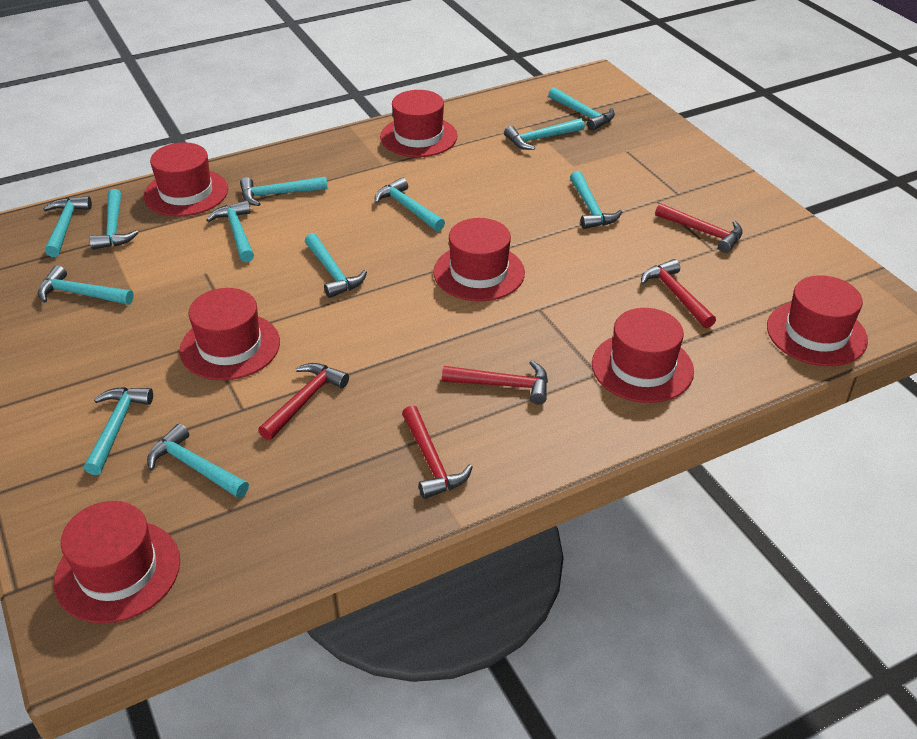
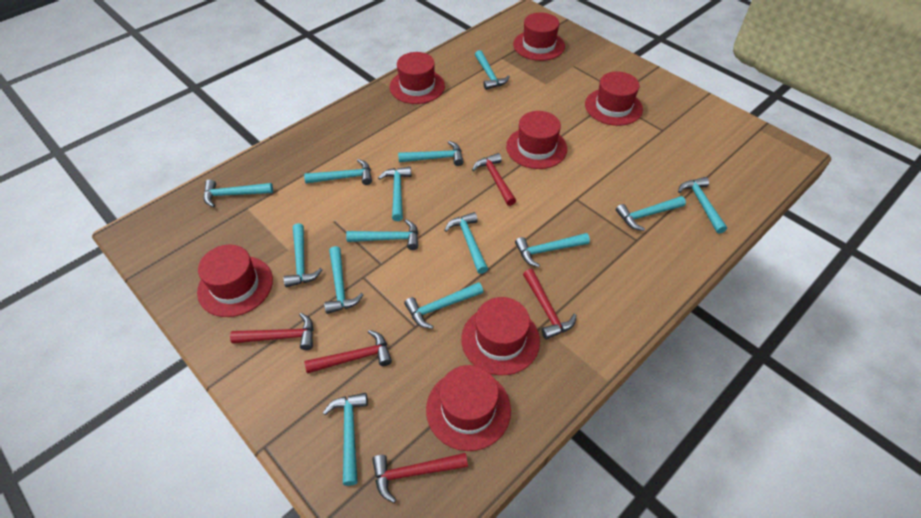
turquoise hammer: 12 -> 14

